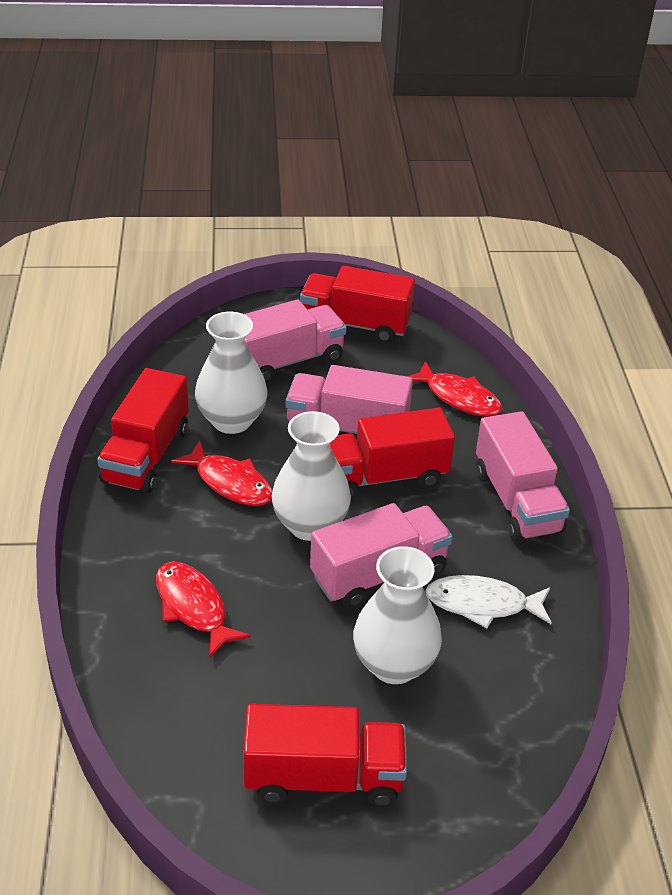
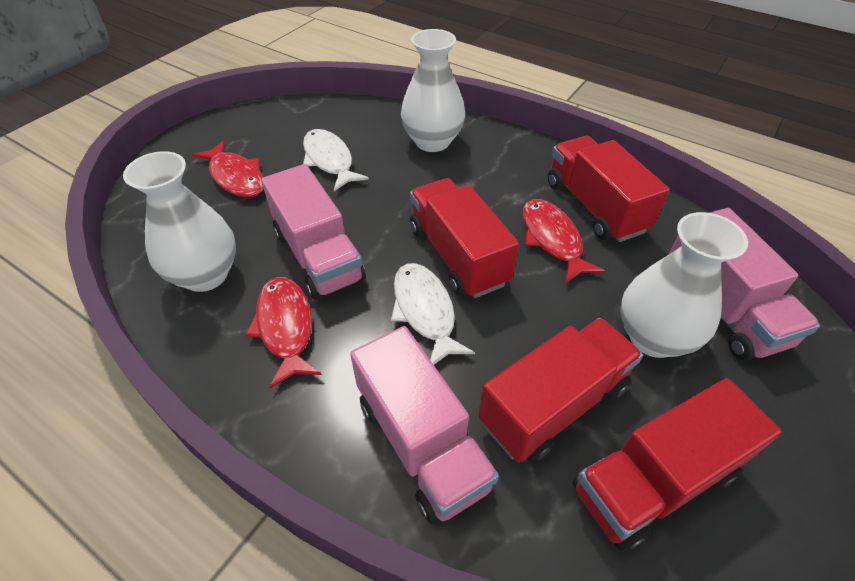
pink truck: 4 -> 3
white fish: 1 -> 2

